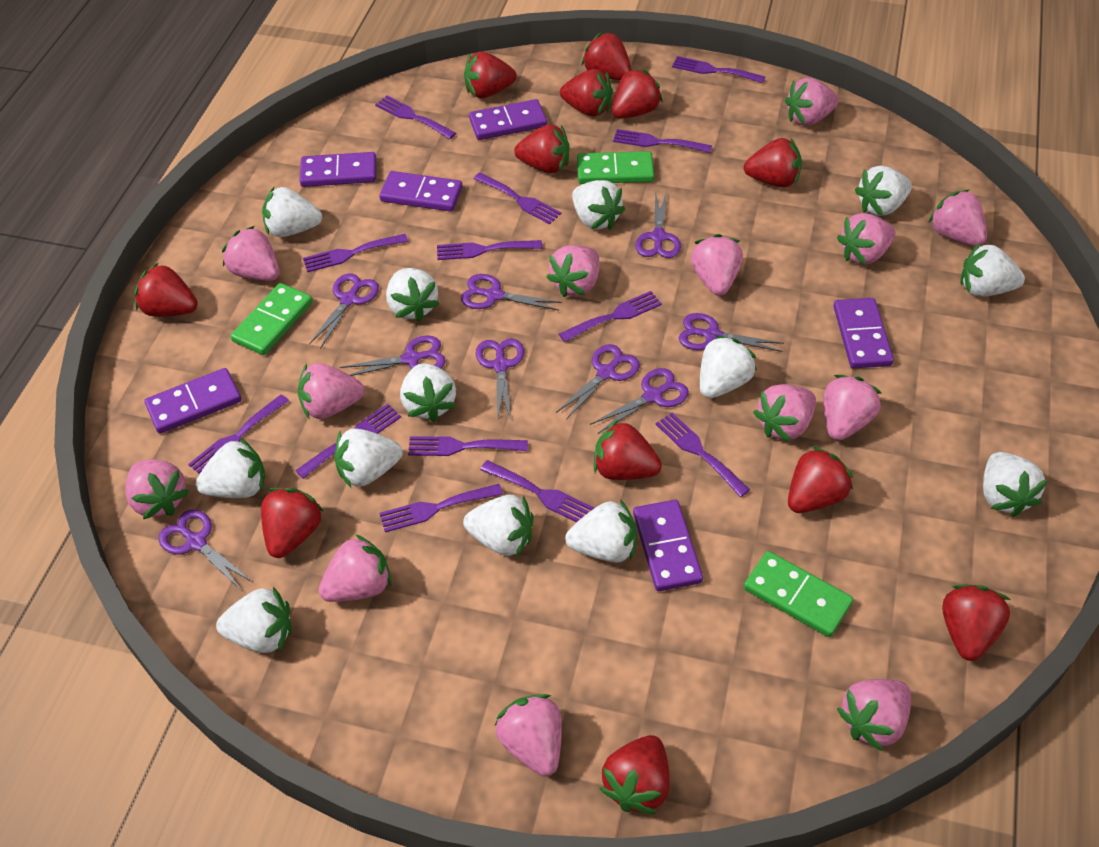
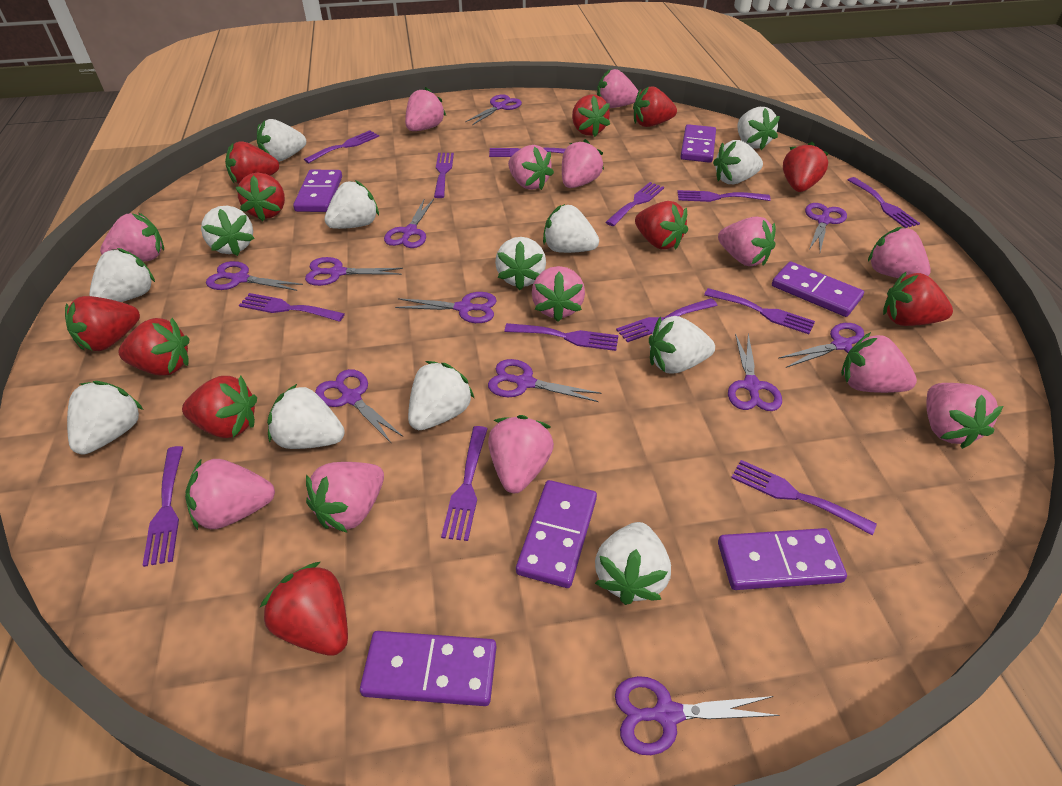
green domino: 3 -> 0
purple scissors: 9 -> 11
red strawberry: 12 -> 11

